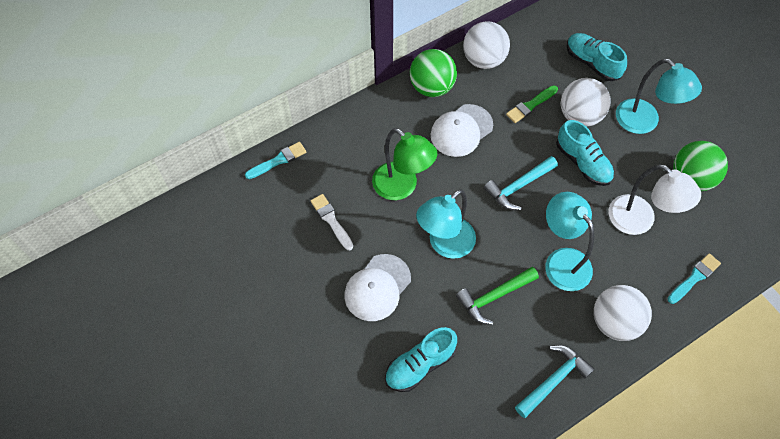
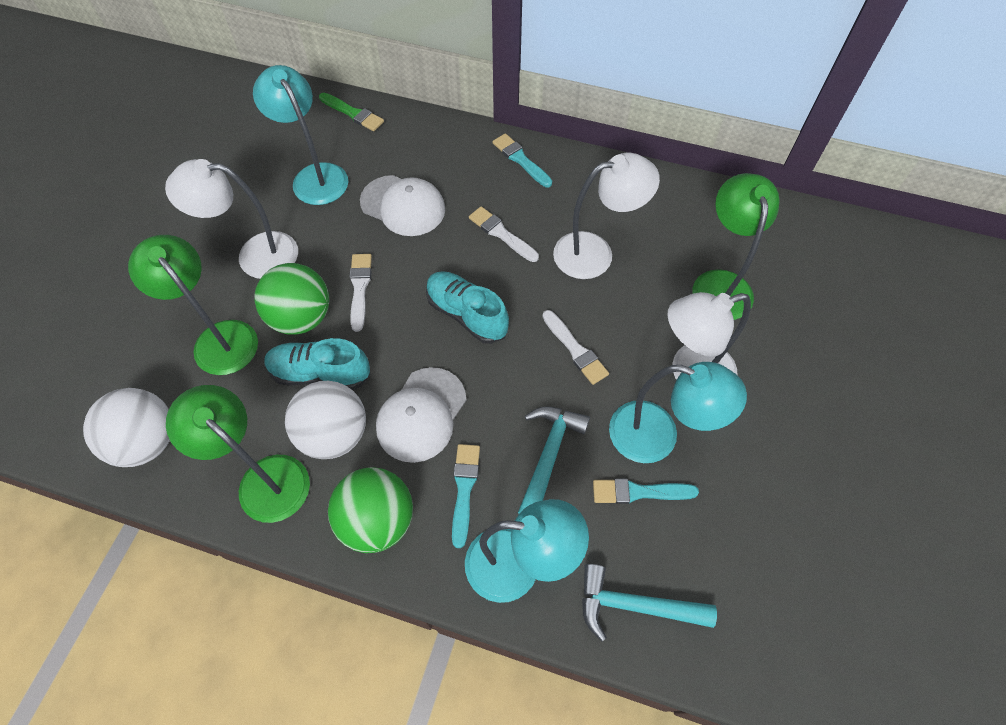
green hammer: 1 -> 0
green lamp: 1 -> 3
turquoise brush: 2 -> 3
turquoise shoe: 3 -> 2
white ball: 3 -> 2
white brush: 1 -> 3
white lamp: 1 -> 3

